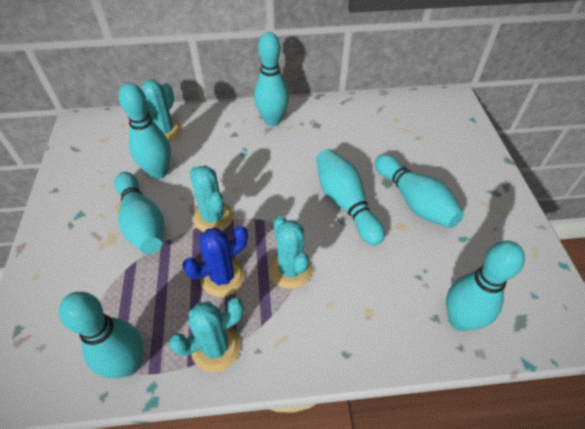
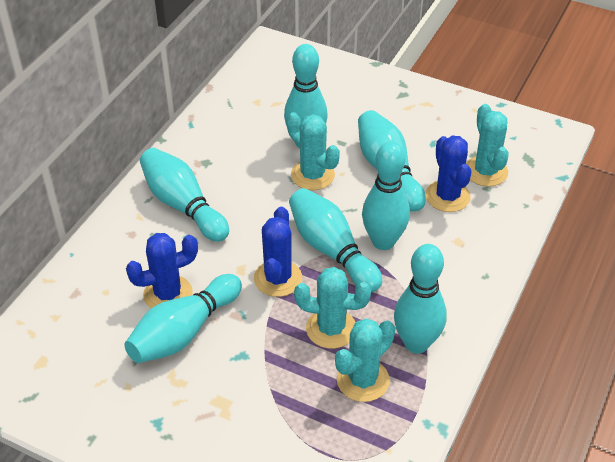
blue cactus: 1 -> 3

